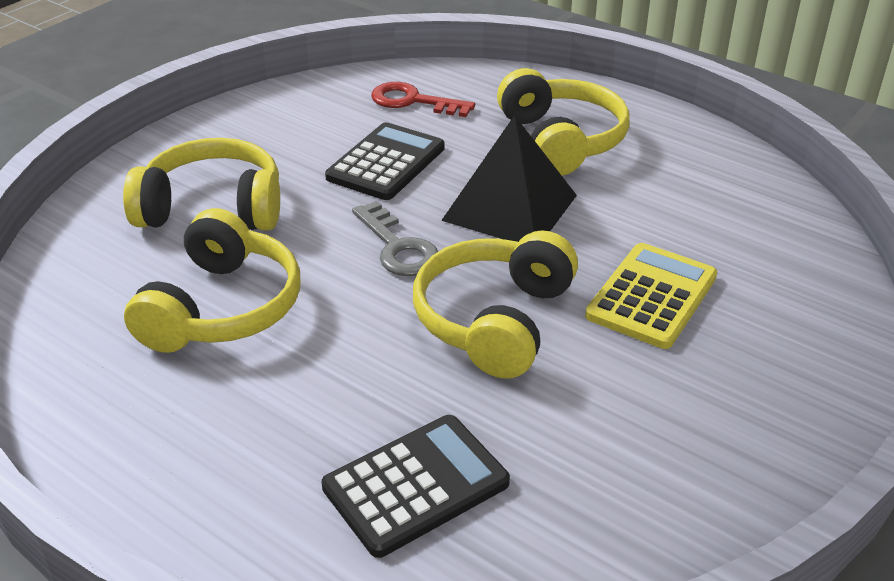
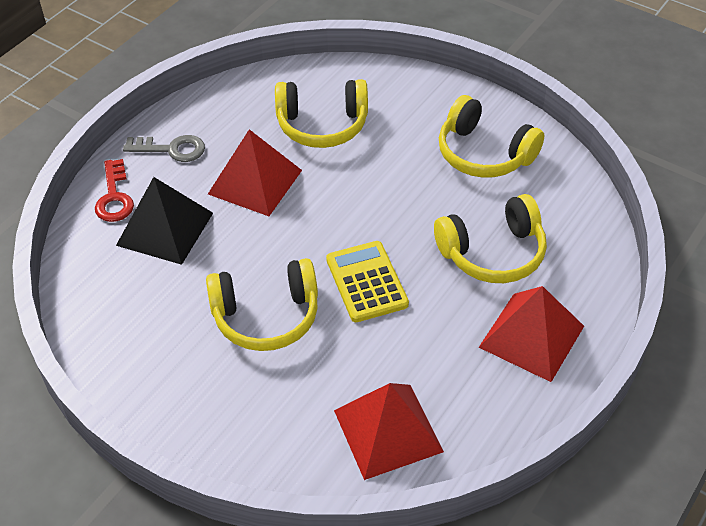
black calculator: 2 -> 0
red pyramid: 0 -> 3

